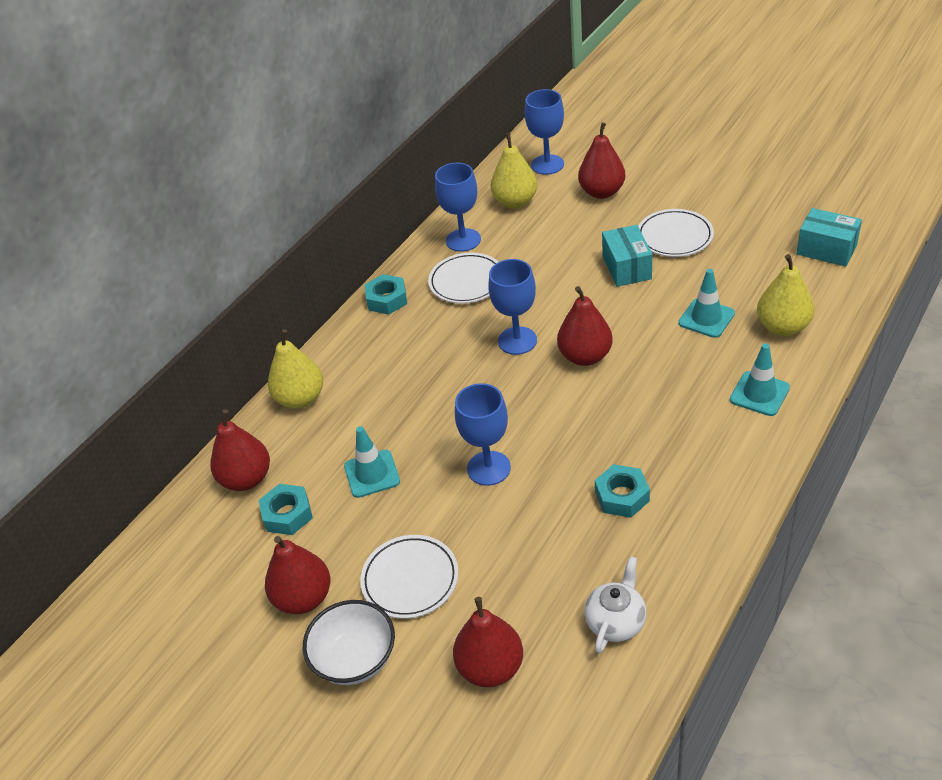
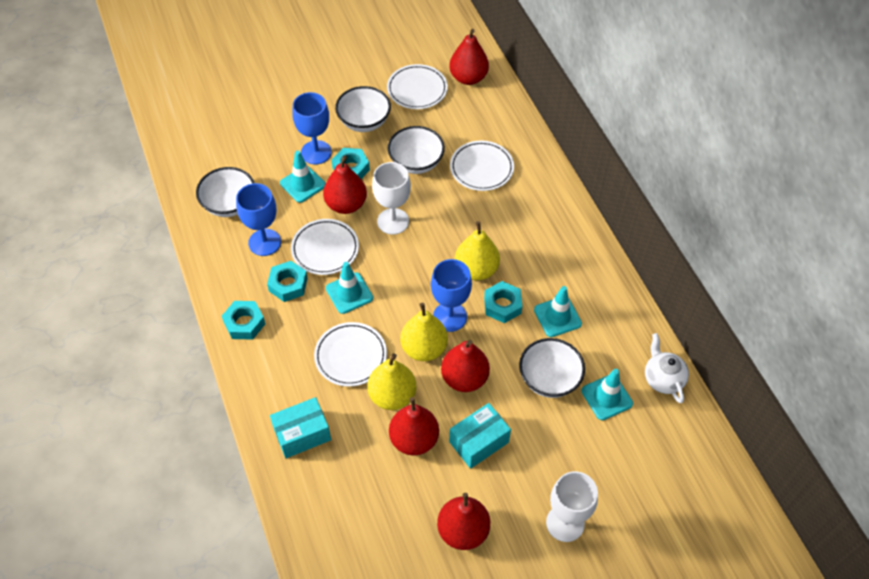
blue goblet: 4 -> 3
turquoise nut: 3 -> 4
turquoise traffic cone: 3 -> 4
white bowl: 1 -> 4
white goblet: 0 -> 2
white plate: 3 -> 4

